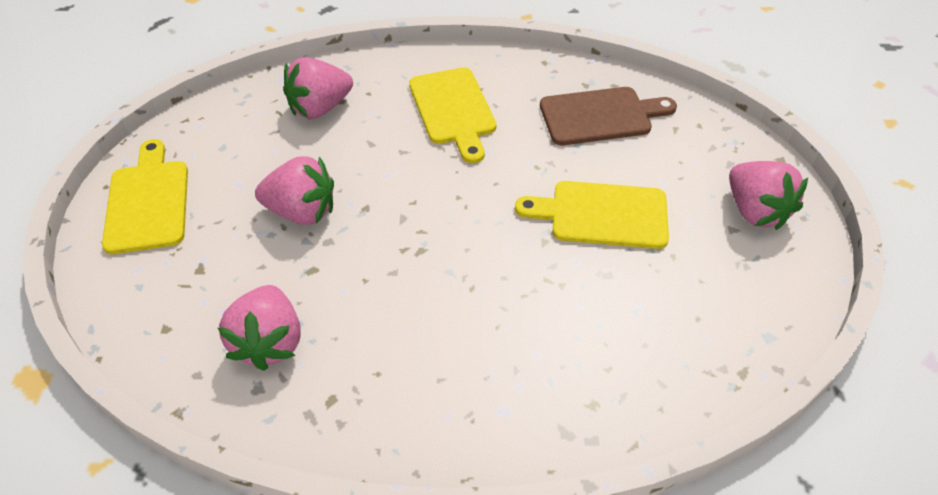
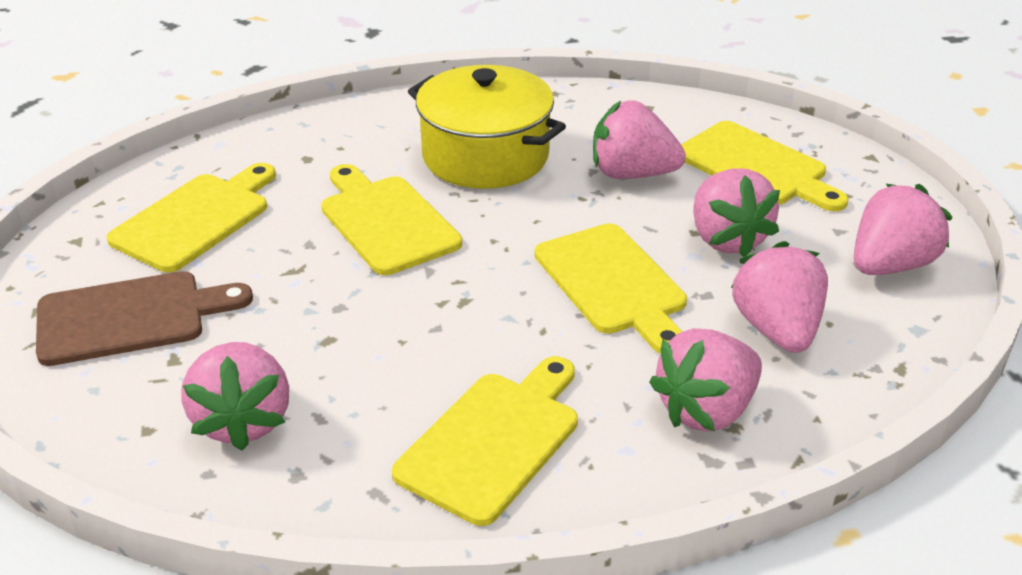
pink strawberry: 4 -> 6
yellow cutting board: 3 -> 5
yellow pot: 0 -> 1

